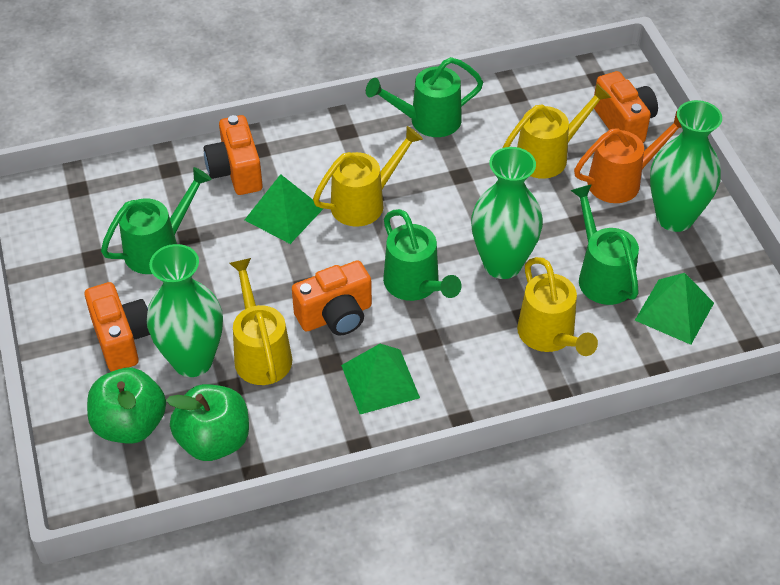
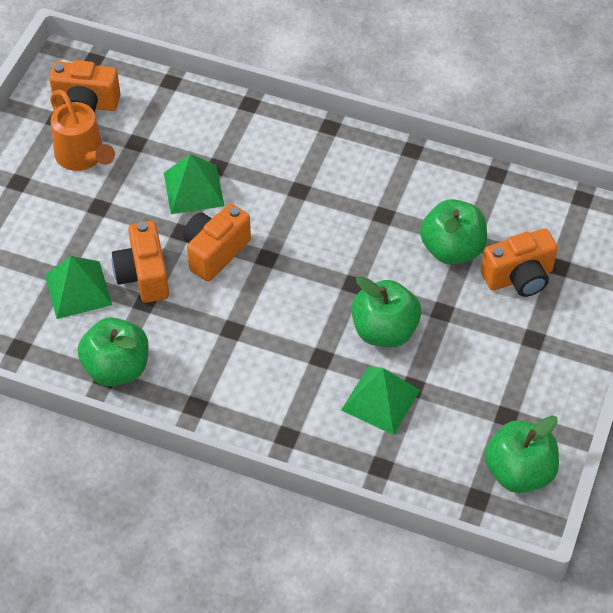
green apple: 2 -> 4
green vase: 3 -> 0
green watering can: 4 -> 0
yellow watering can: 4 -> 0

